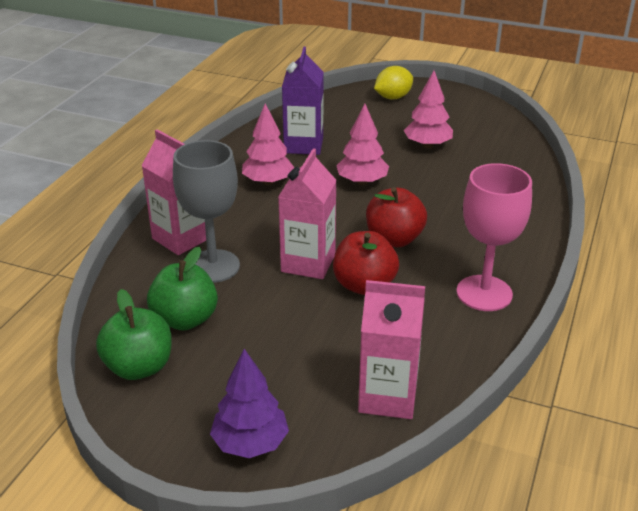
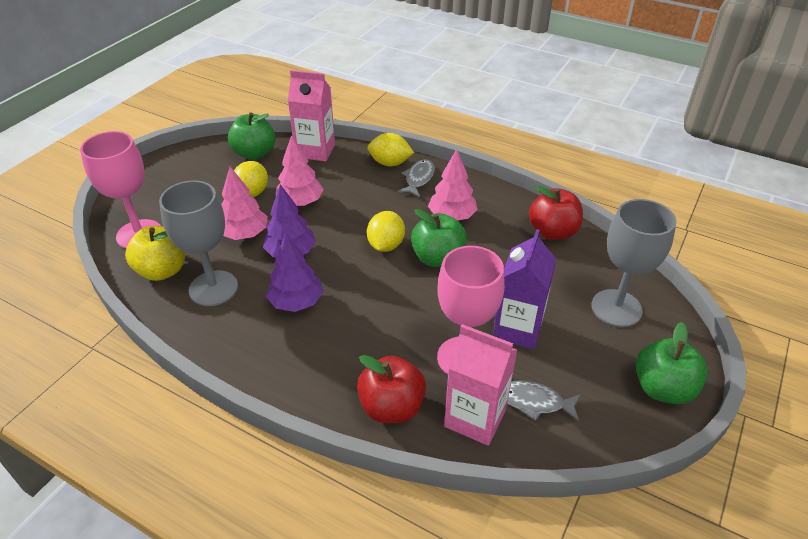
green apple: 2 -> 3
grey fish: 0 -> 2
grey goblet: 1 -> 2
pink carton: 3 -> 2
pink goblet: 1 -> 2
purple tree: 1 -> 2
yellow apple: 0 -> 1
yellow lemon: 1 -> 3

